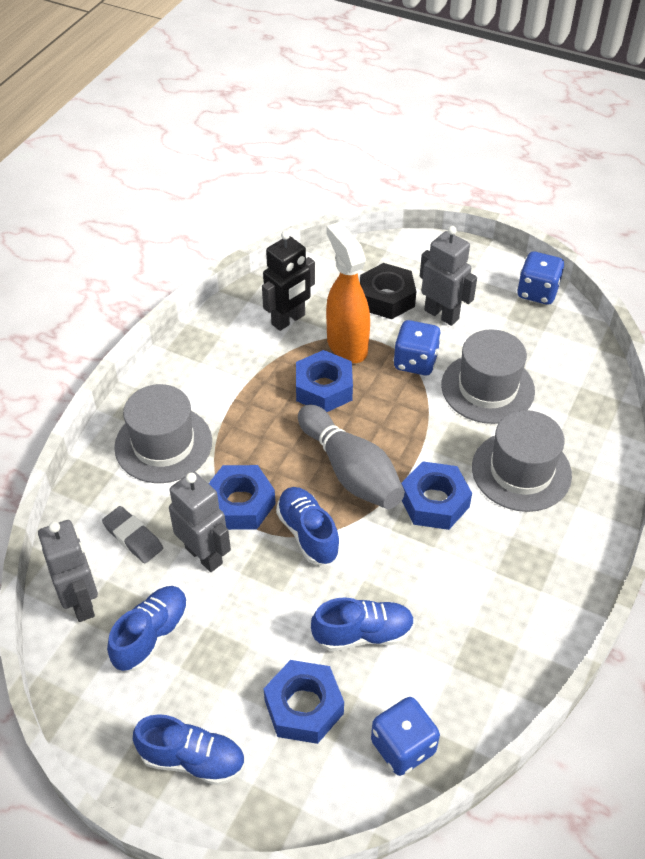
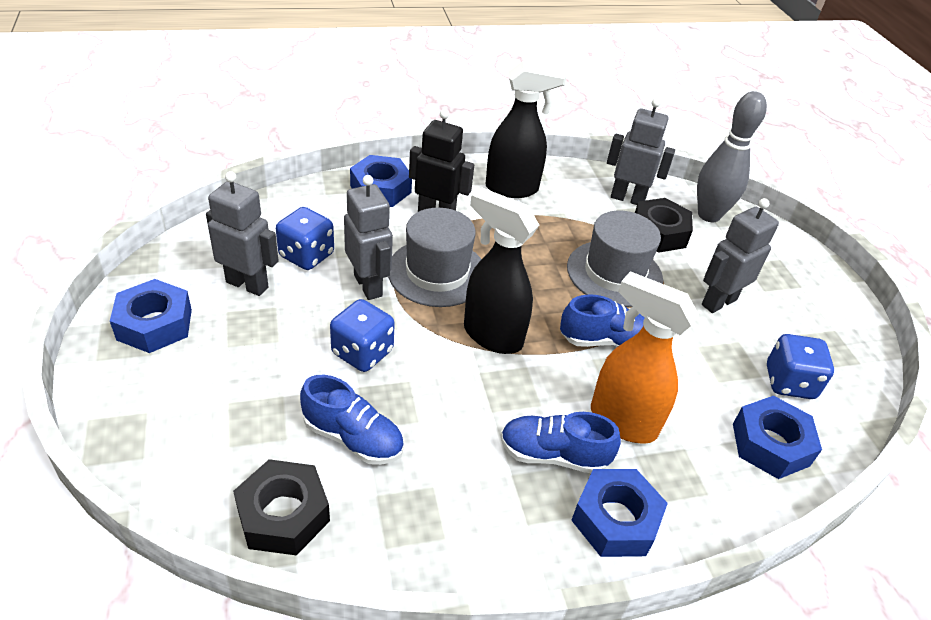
black nut: 1 -> 2
black spray bottle: 0 -> 2
blue shoe: 4 -> 3
grey eraser: 1 -> 0
grey hat: 3 -> 2
grey robot: 3 -> 4

